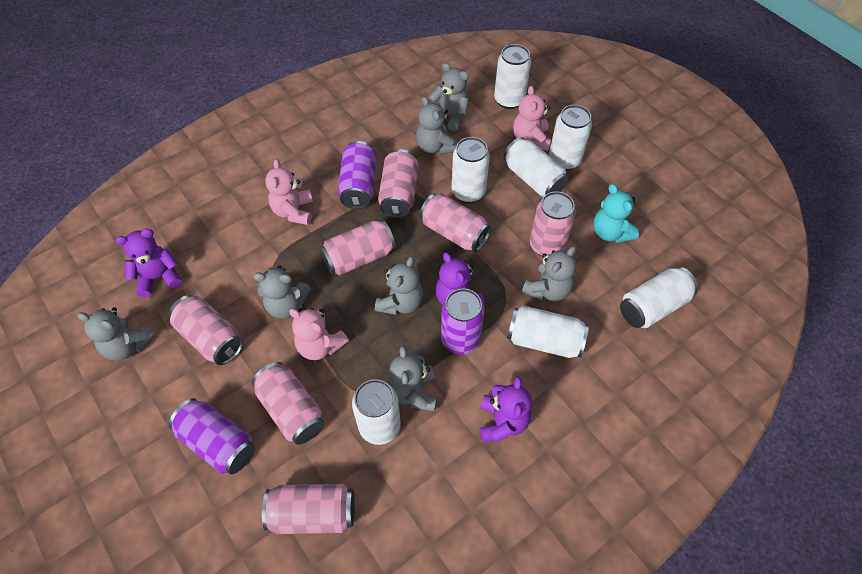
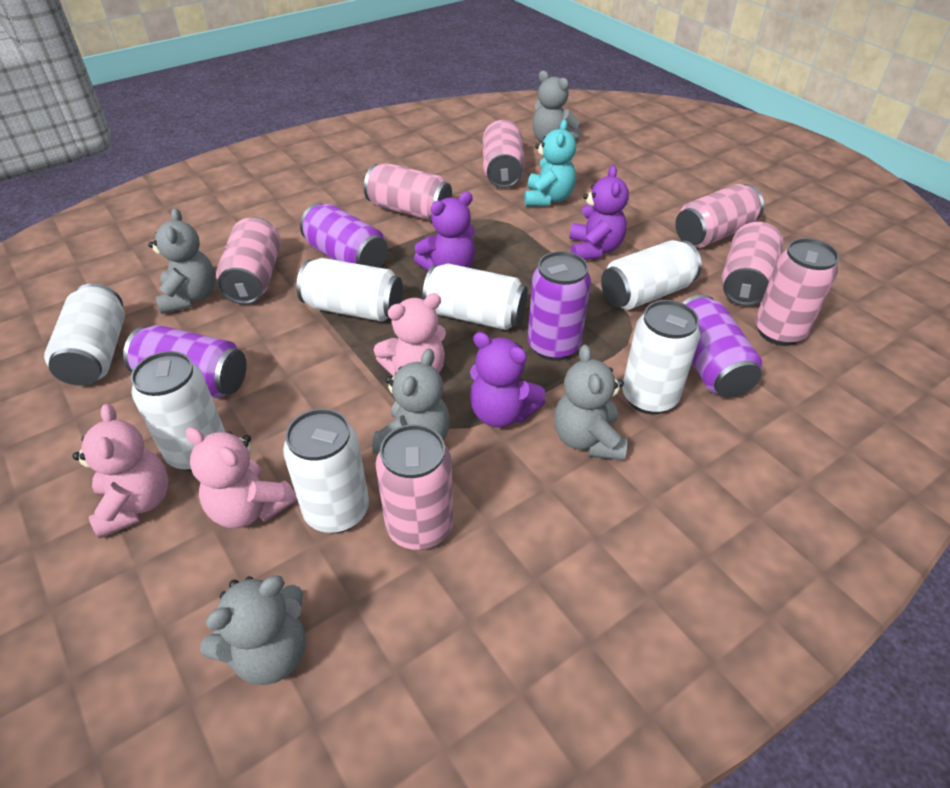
grey teddy bear: 7 -> 5
purple can: 3 -> 4

